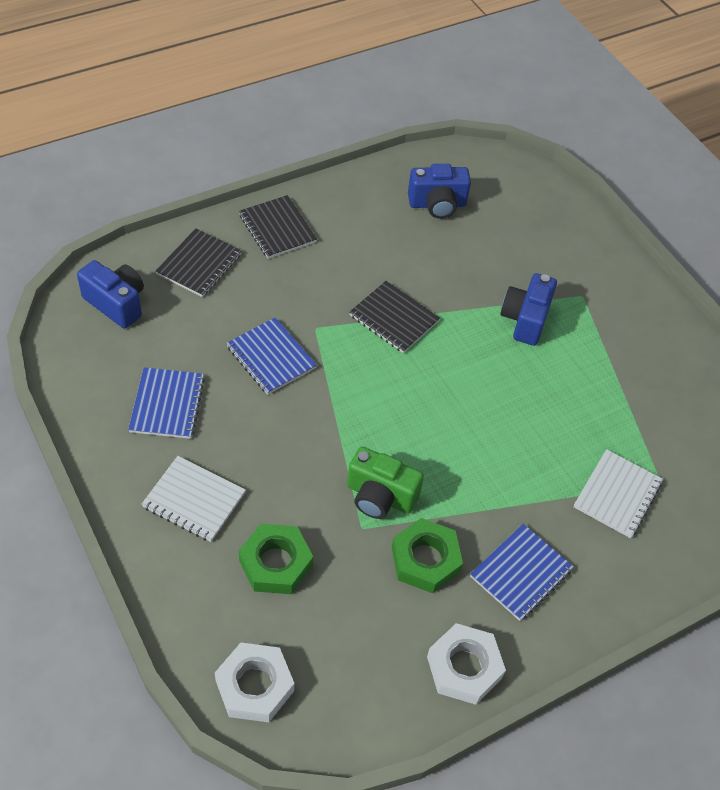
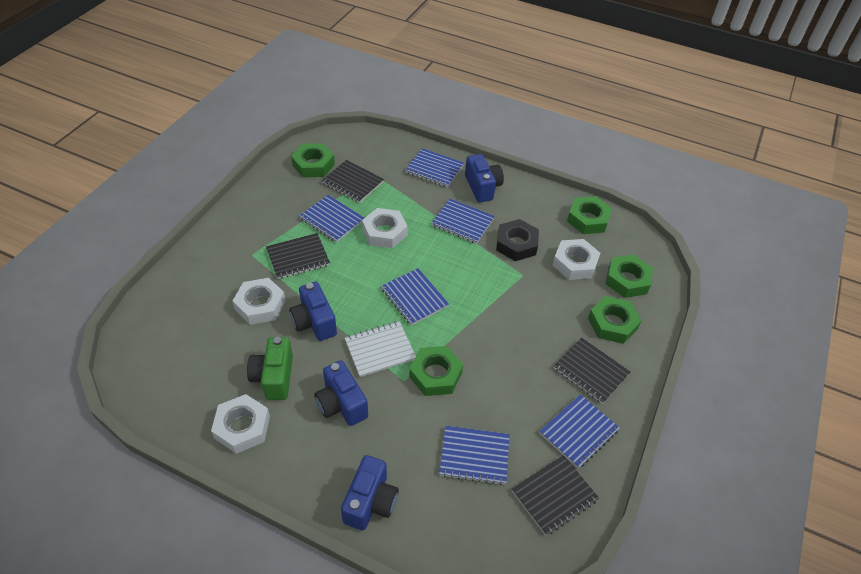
black notebook: 3 -> 4
black nut: 0 -> 1
blue camera: 3 -> 4
blue notebook: 3 -> 6
green nut: 2 -> 5
white notebook: 2 -> 1
white nut: 2 -> 4

